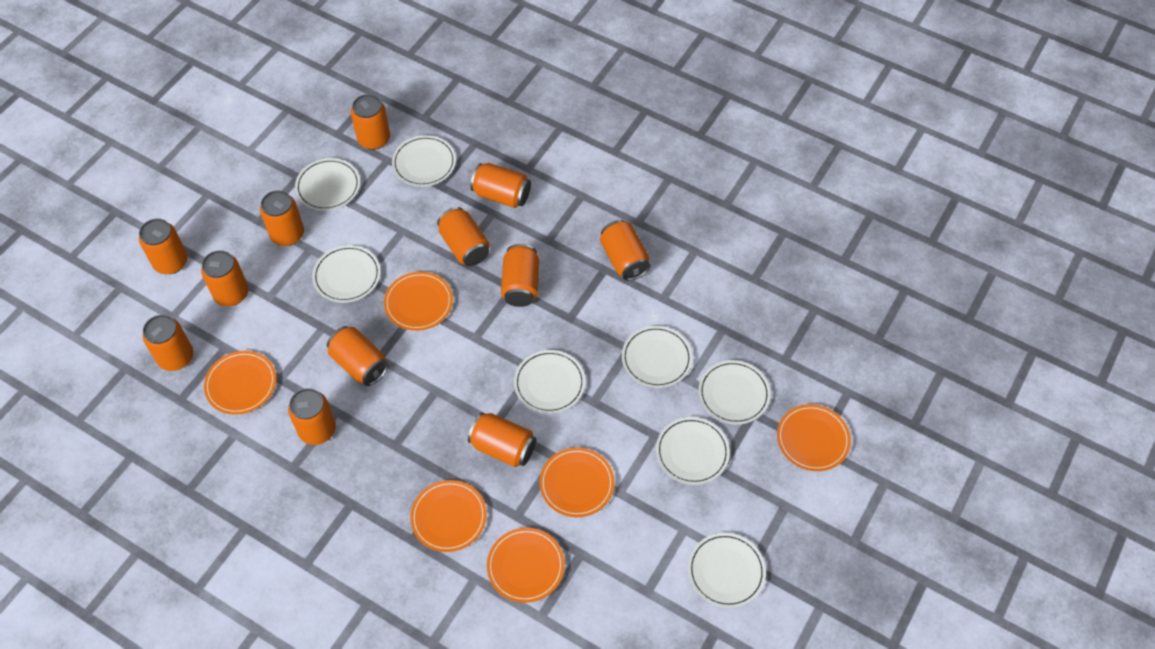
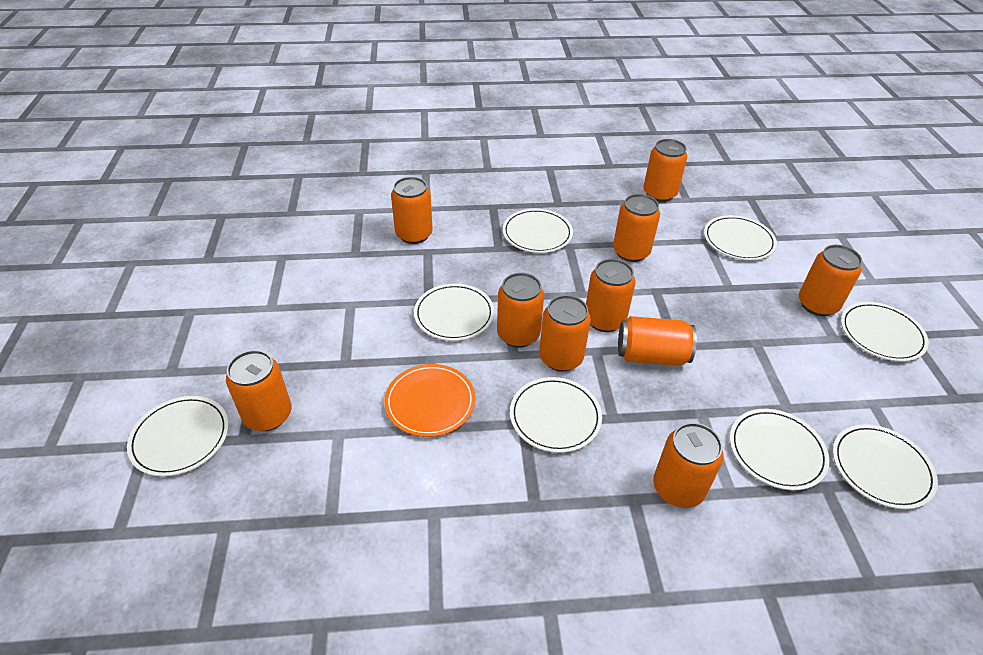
orange can: 12 -> 10
orange plate: 6 -> 1

